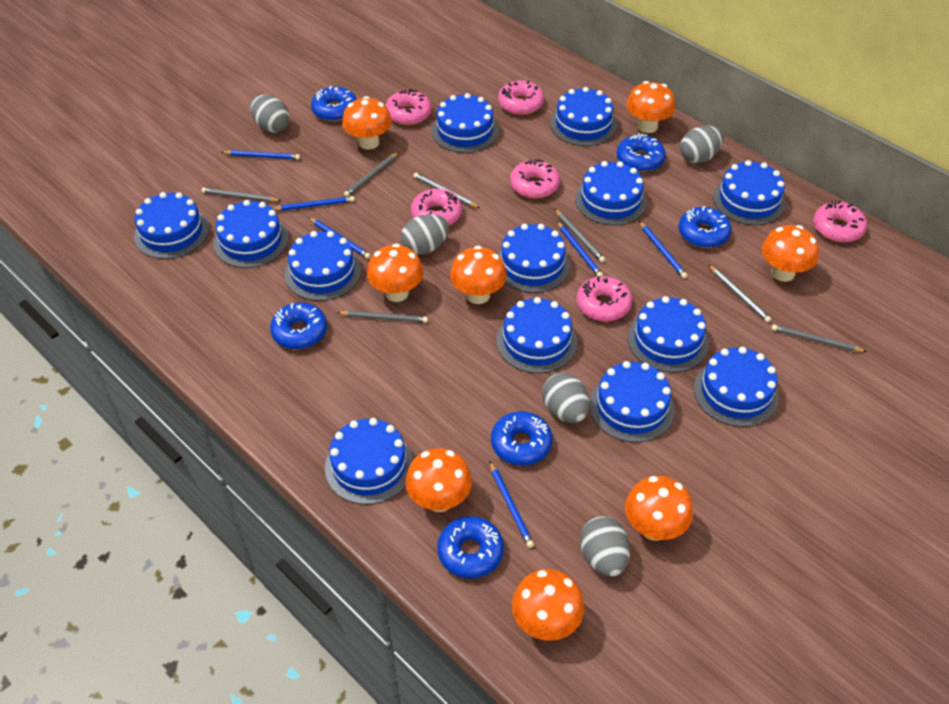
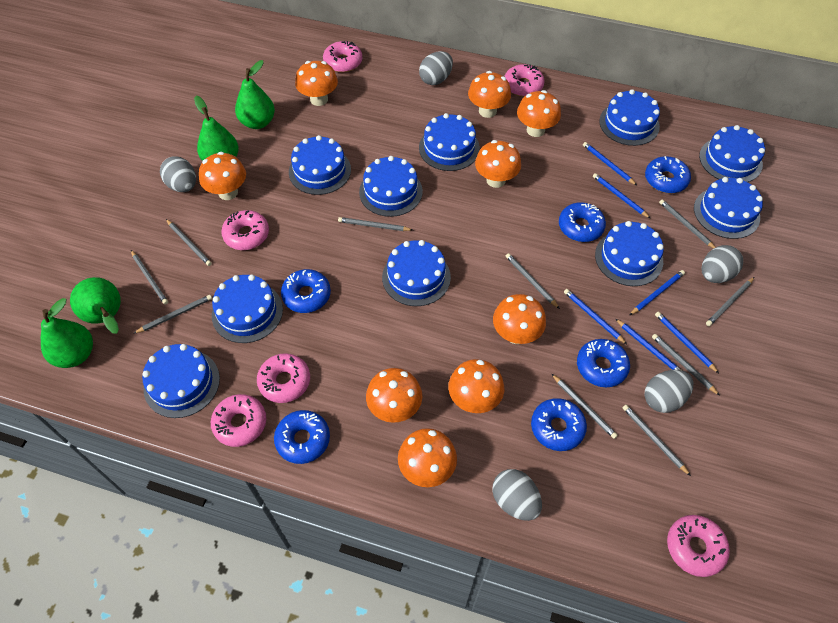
blue cake: 13 -> 10
green pear: 0 -> 4
grey pencil: 7 -> 10
orange mushroom: 8 -> 9

